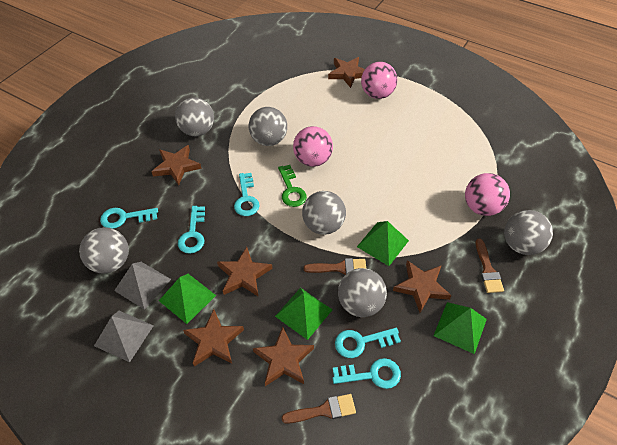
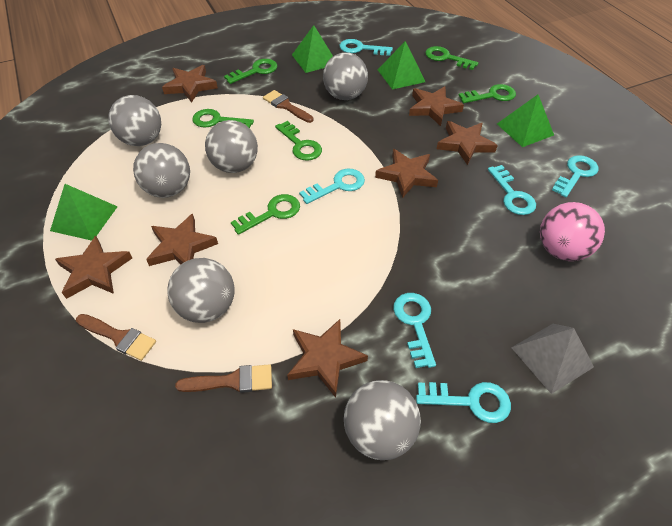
brown star: 6 -> 7
green key: 1 -> 6
grey pyramid: 2 -> 1
pink ball: 3 -> 1
turquoise key: 5 -> 6

